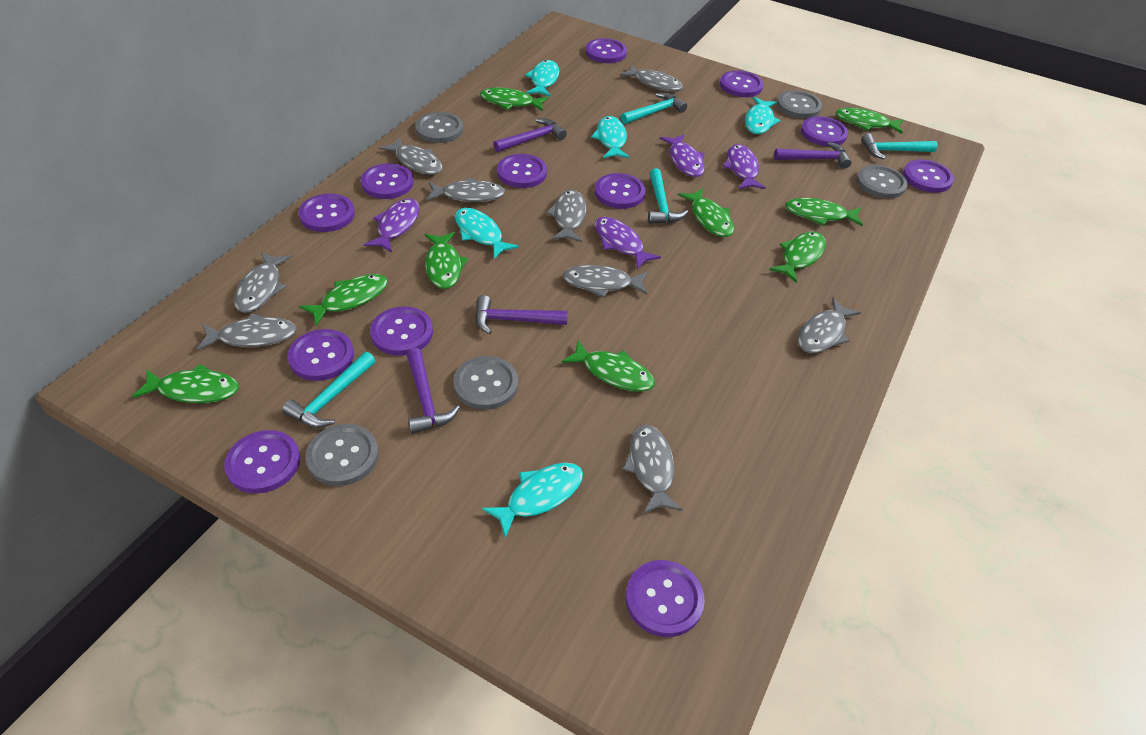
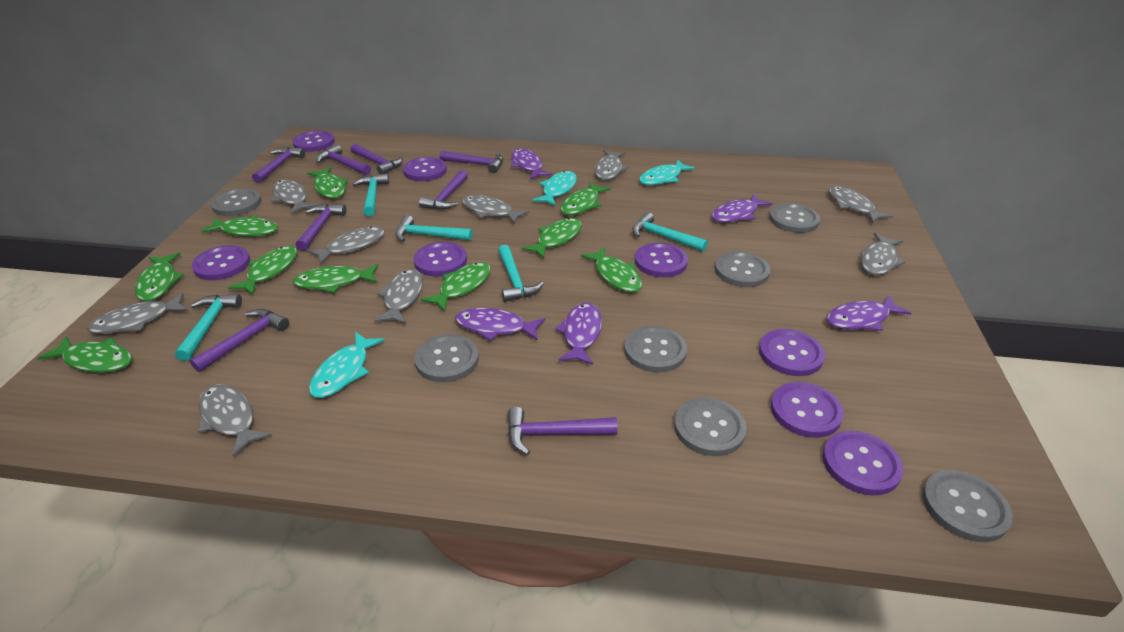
green fish: 9 -> 10
grey button: 5 -> 7
purple button: 12 -> 8
purple fish: 4 -> 5
purple hammer: 4 -> 8
turquoise fish: 5 -> 3
turquoise hammer: 4 -> 5

